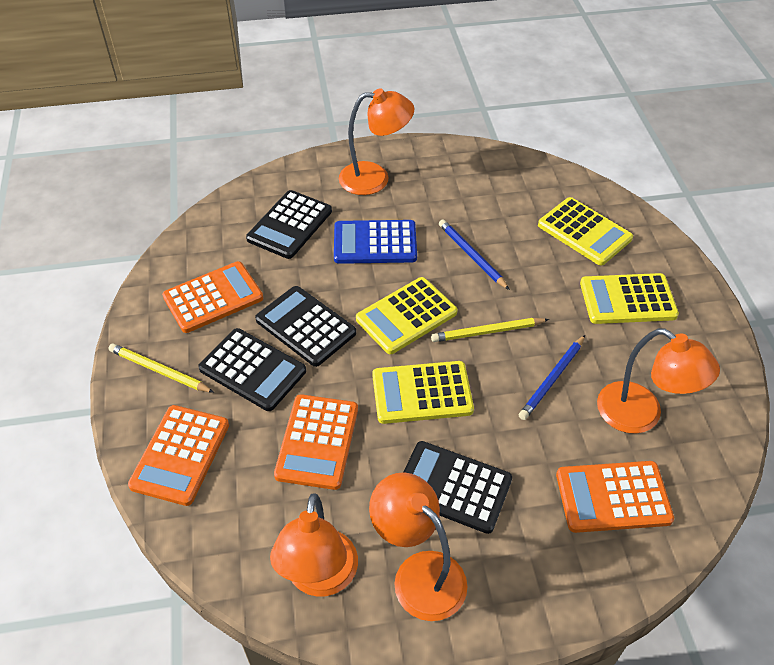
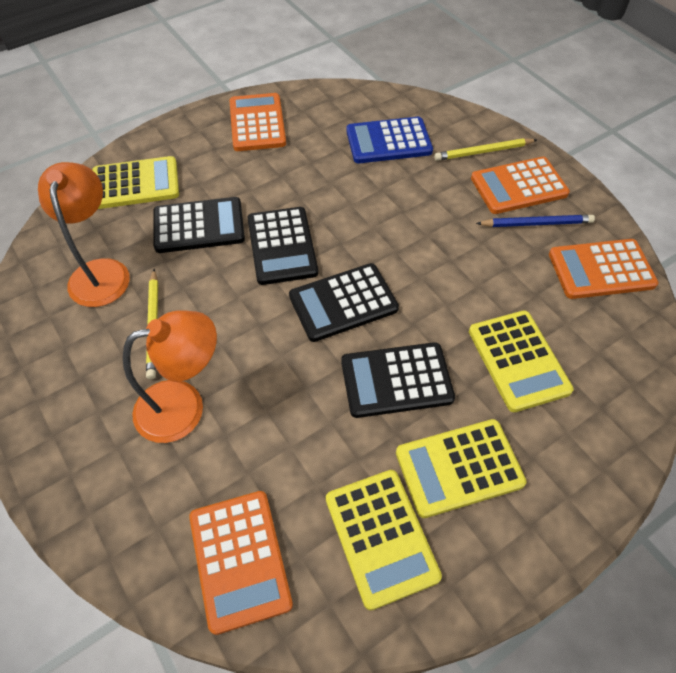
blue pencil: 2 -> 1
orange lamp: 4 -> 2

